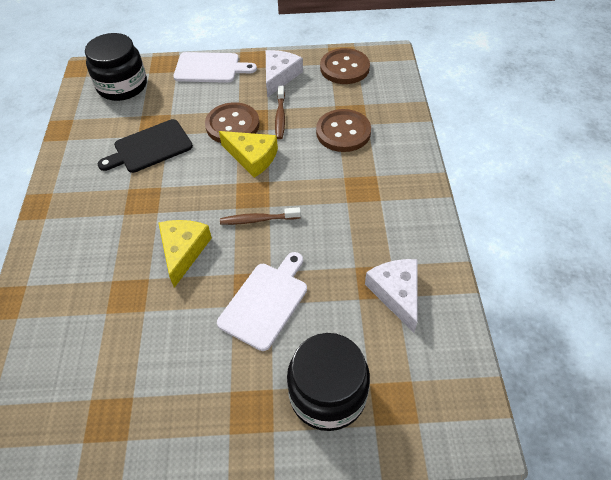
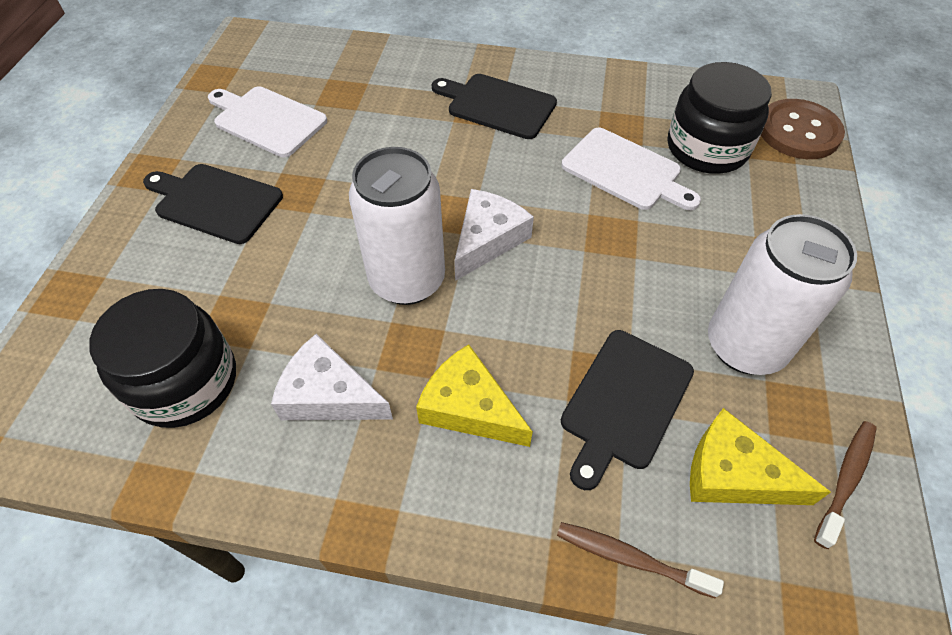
black cutting board: 1 -> 3
brown button: 3 -> 1
white can: 0 -> 2

